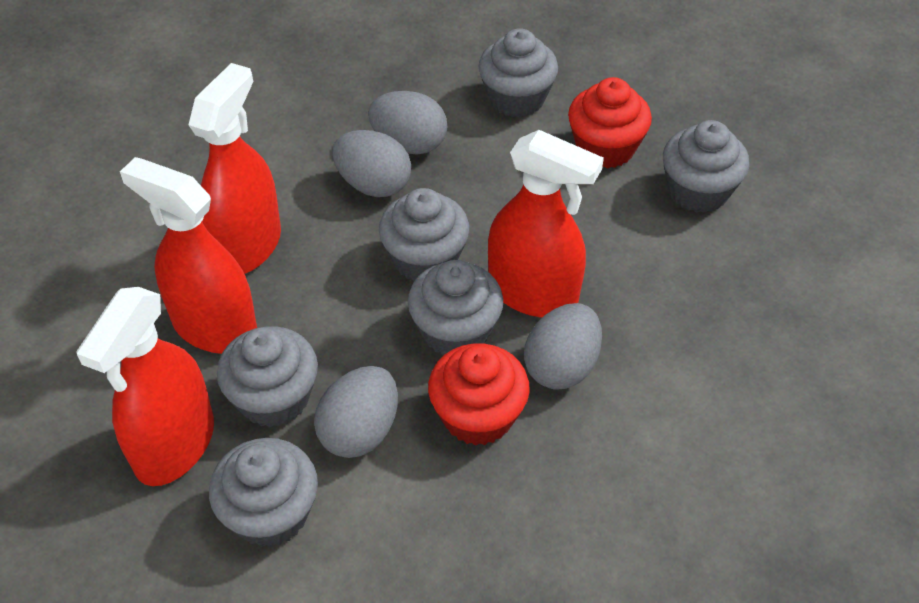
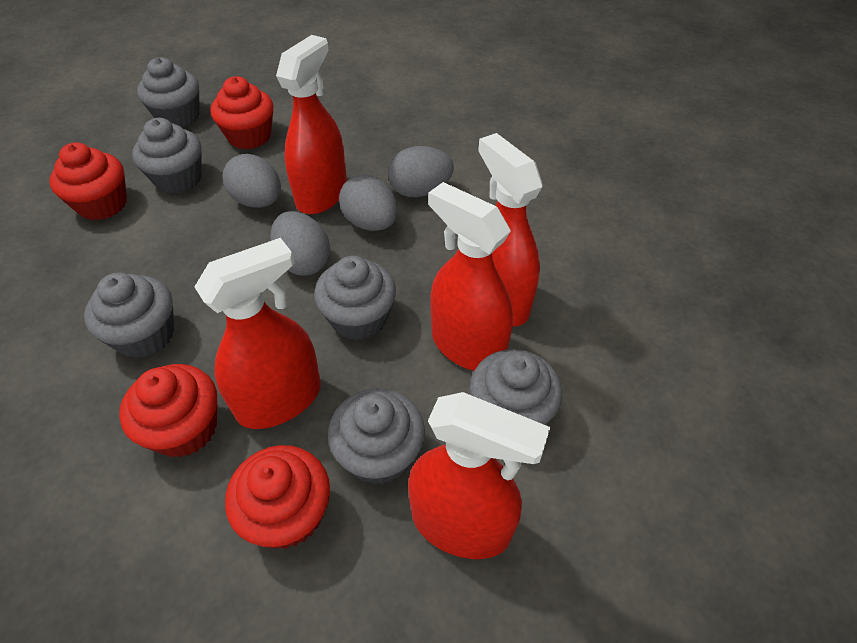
red cupcake: 2 -> 4
red spray bottle: 4 -> 5

